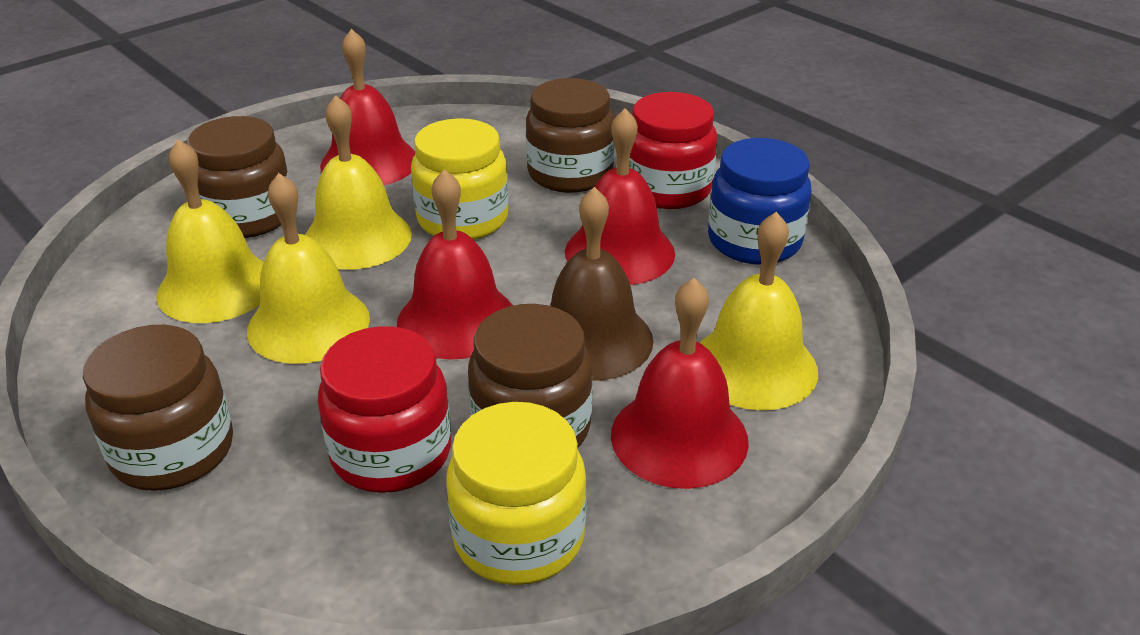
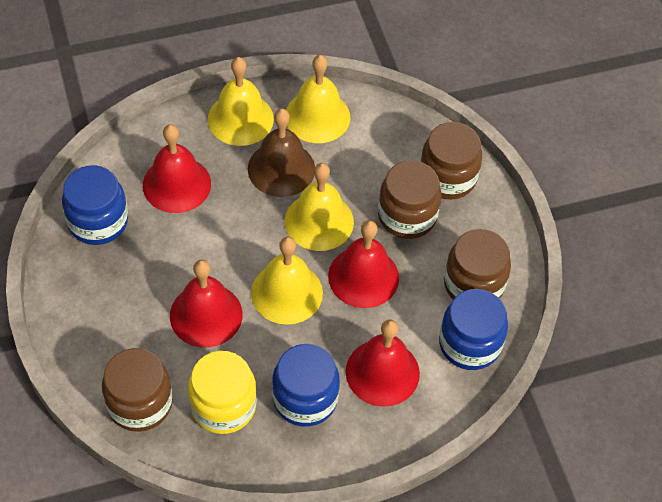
blue jar: 1 -> 3
red jar: 2 -> 0
yellow jar: 2 -> 1

